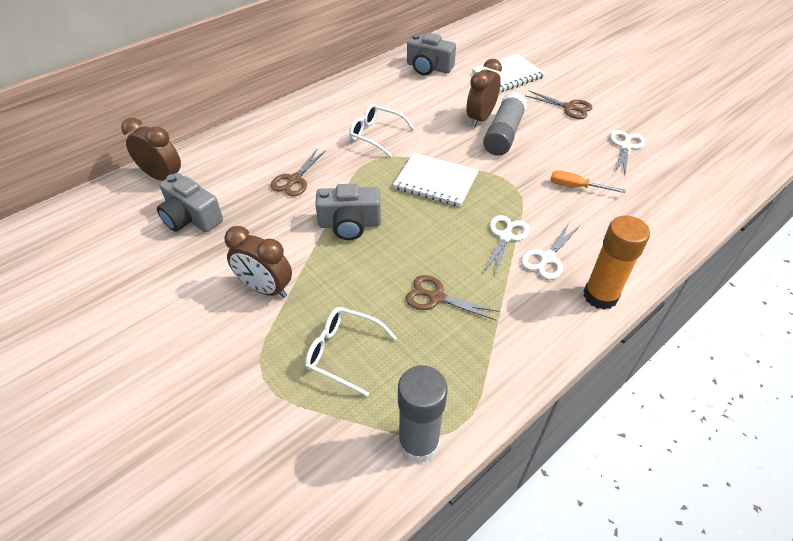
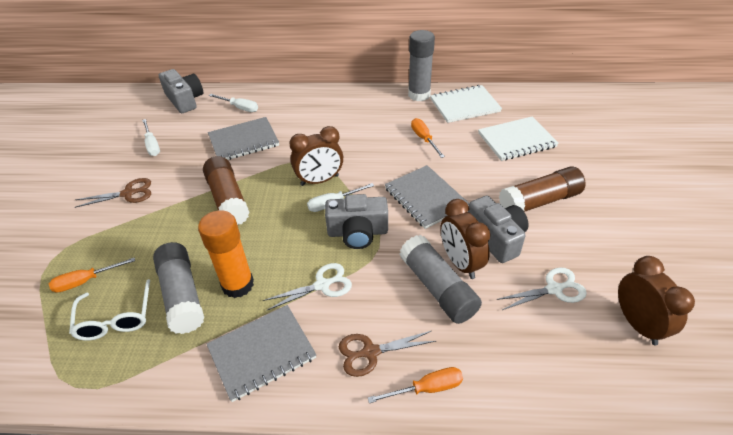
brown glue stick: 0 -> 2
brown scissors: 3 -> 2
grey glue stick: 2 -> 3
grey notebook: 0 -> 3
orange screwdriver: 1 -> 3
white glasses: 2 -> 1
white scissors: 3 -> 2
white screwdriver: 0 -> 3

